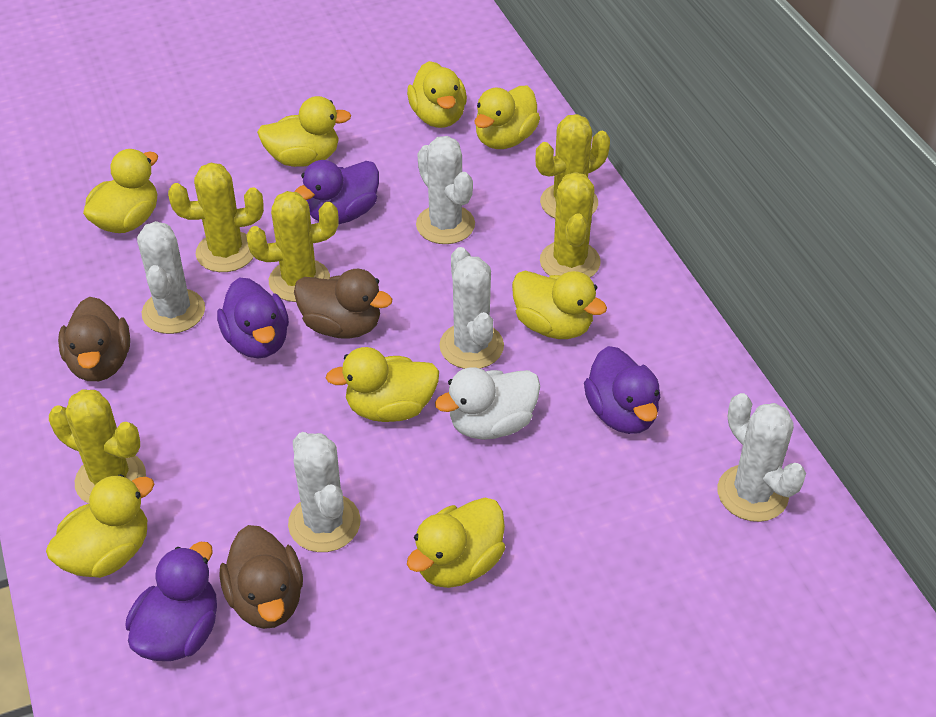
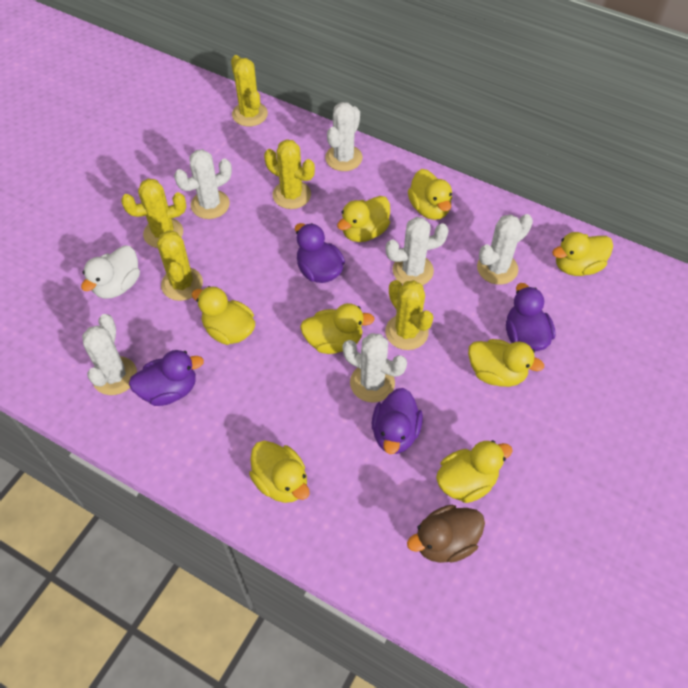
brown duck: 3 -> 1
white cactus: 5 -> 6

